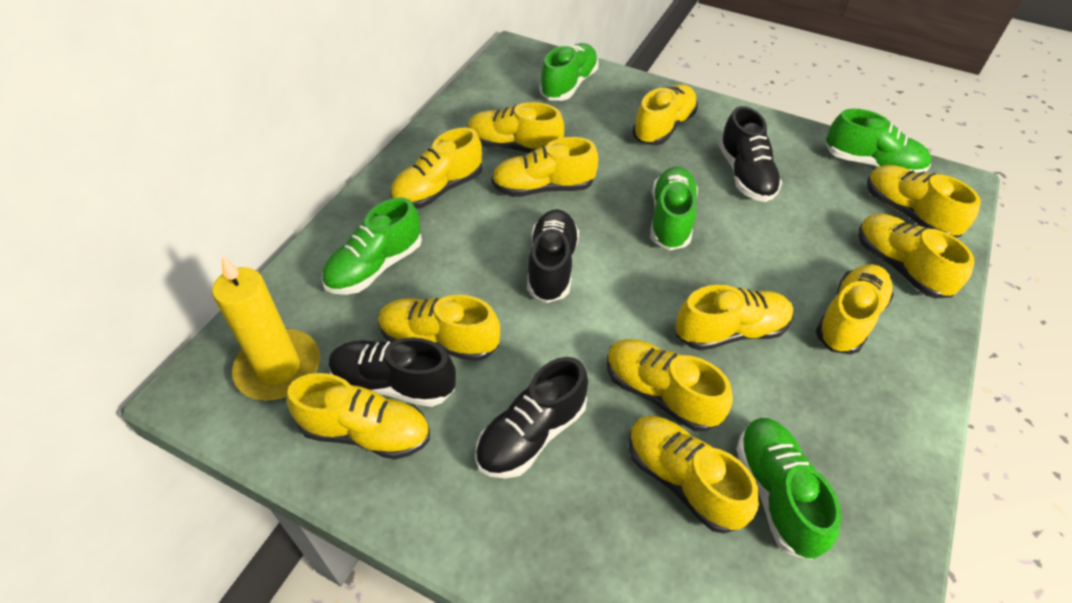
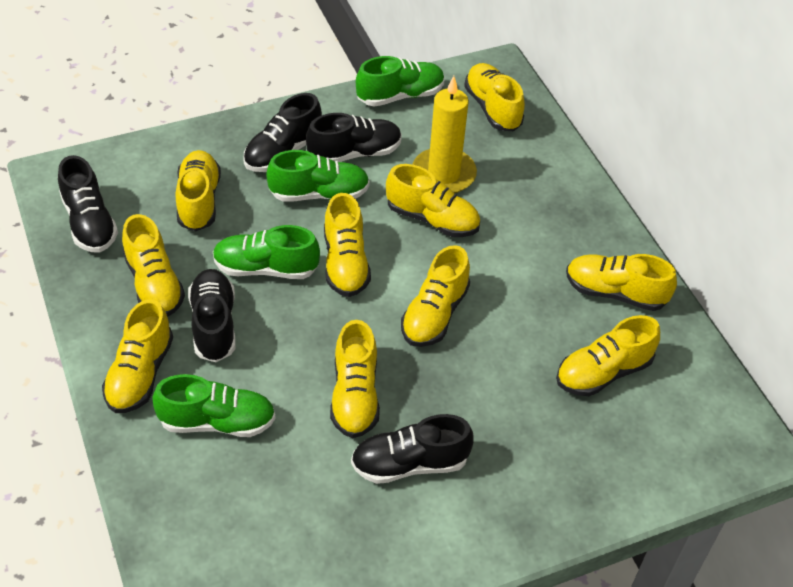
black shoe: 4 -> 5
green shoe: 5 -> 4
yellow shoe: 12 -> 10

